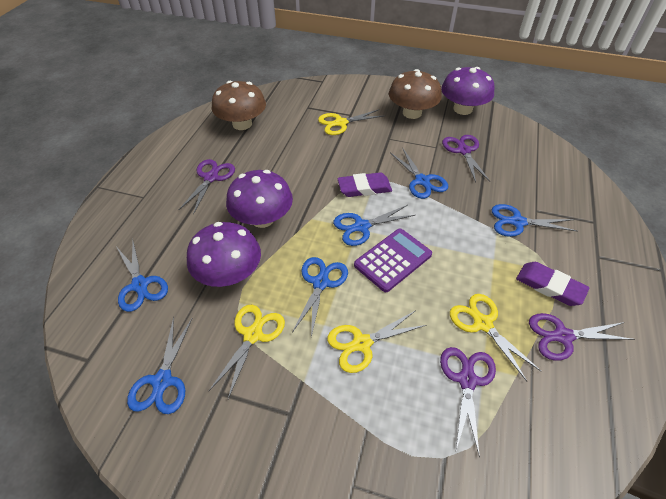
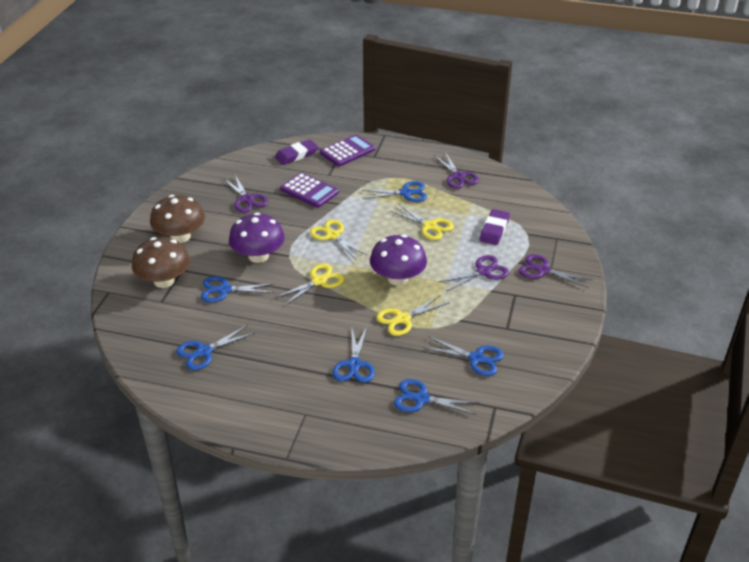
purple calculator: 1 -> 2
purple mushroom: 3 -> 2

